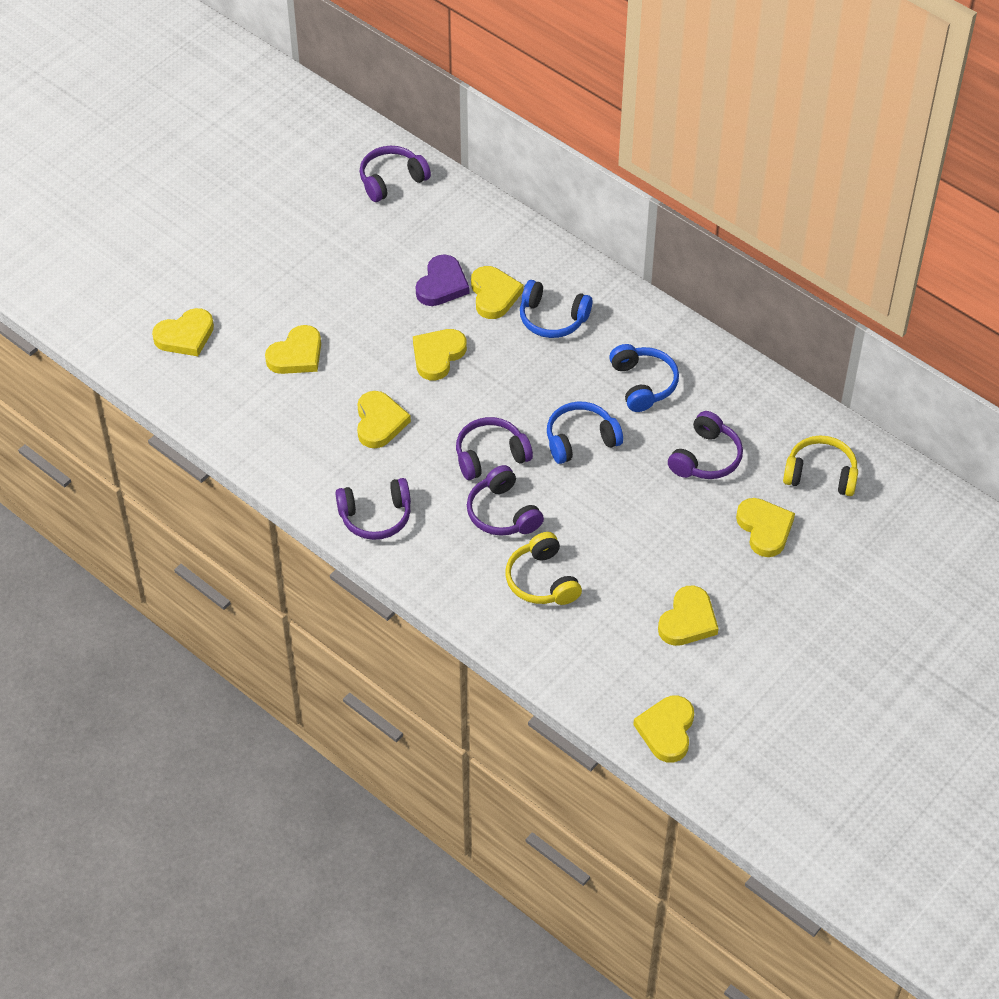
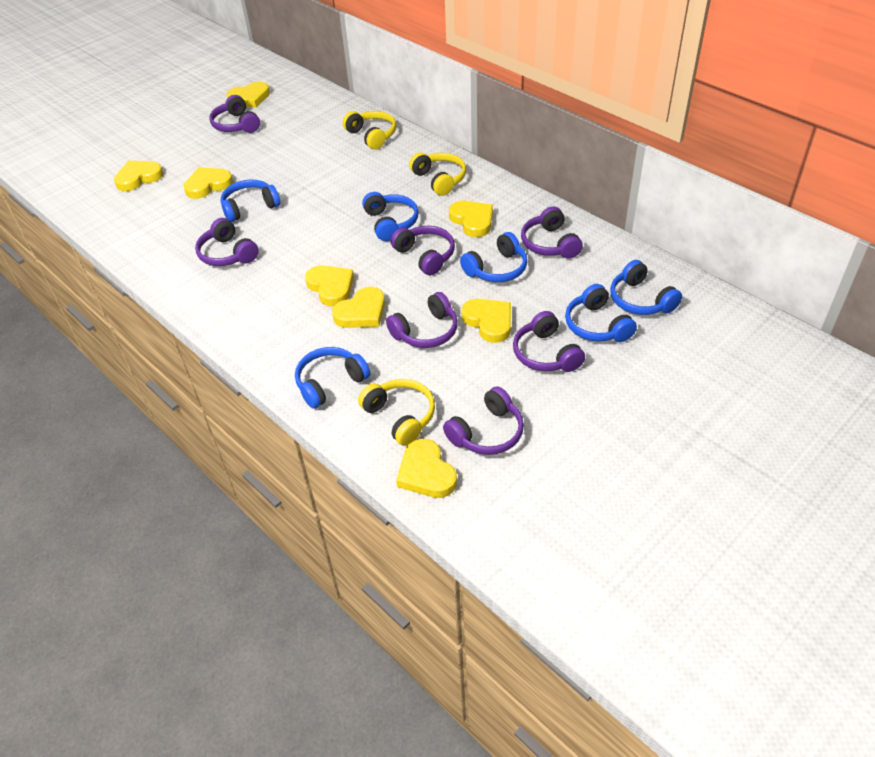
blue headphones: 3 -> 6
purple headphones: 5 -> 7
purple heart: 1 -> 0
yellow headphones: 2 -> 3

